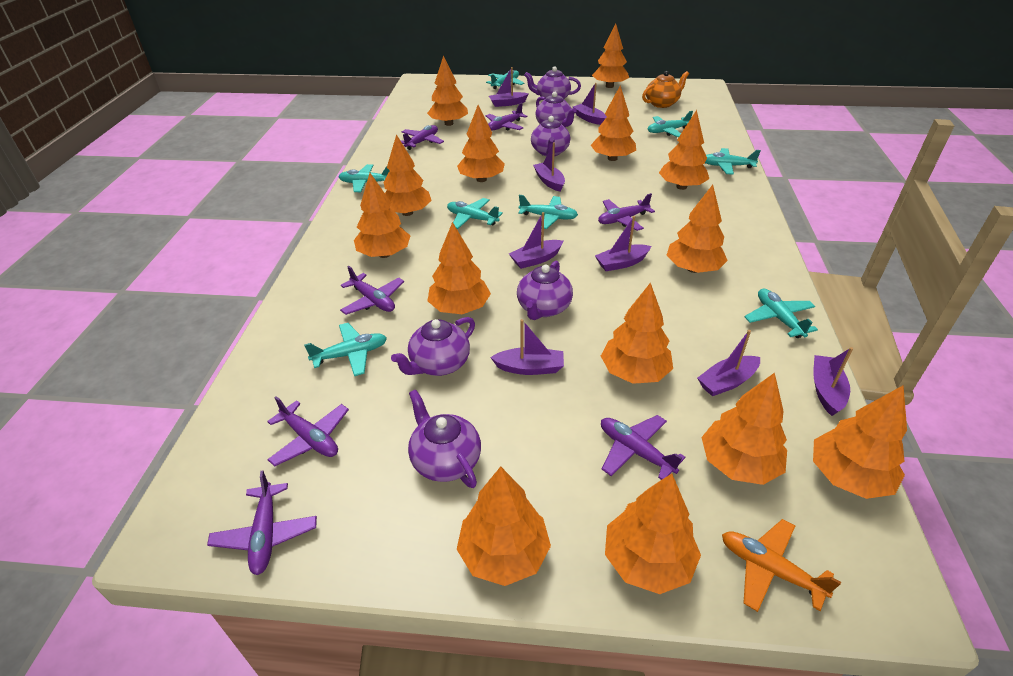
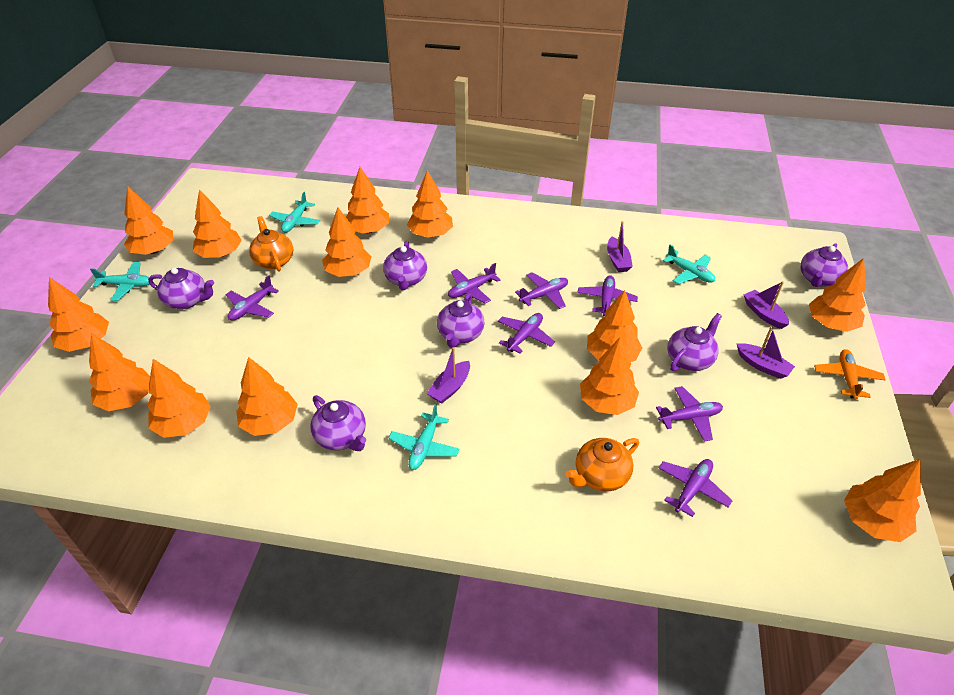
orange teapot: 1 -> 2
orange tree: 14 -> 13
purple boat: 8 -> 4
turquoise plane: 8 -> 4

